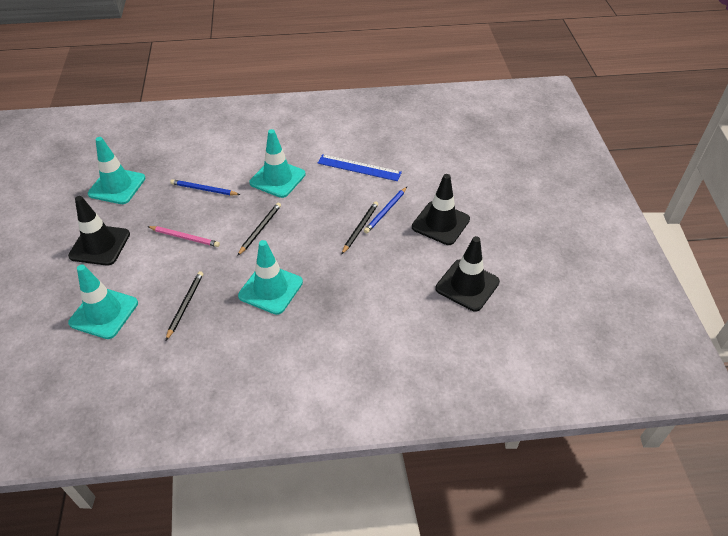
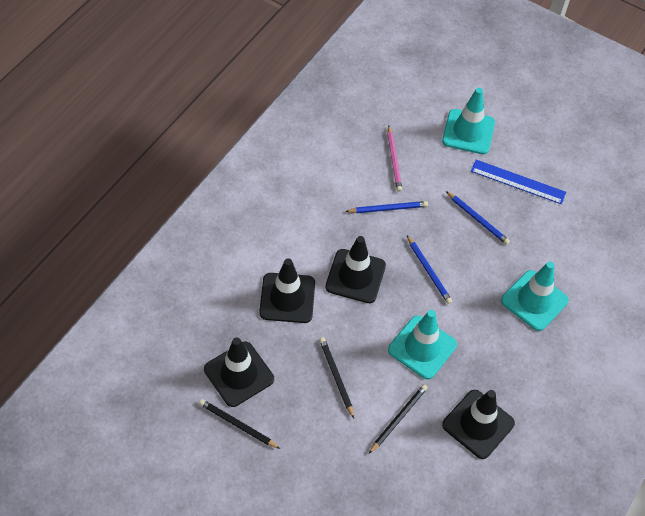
black traffic cone: 3 -> 4
blue pencil: 2 -> 3
turquoise traffic cone: 4 -> 3

